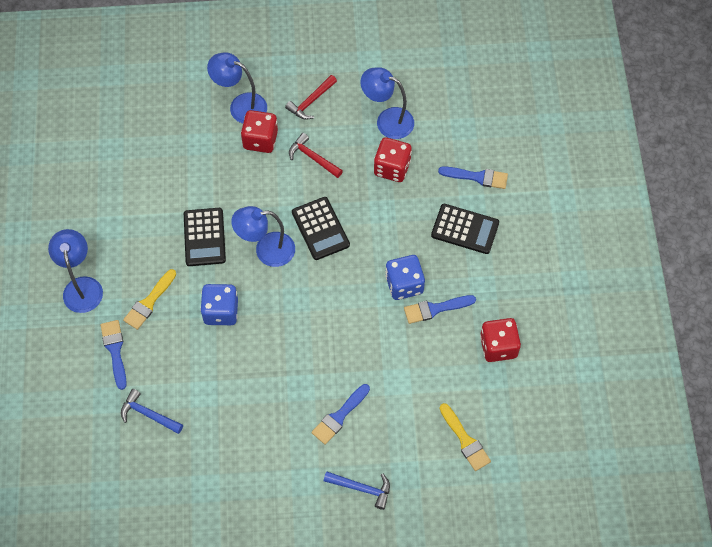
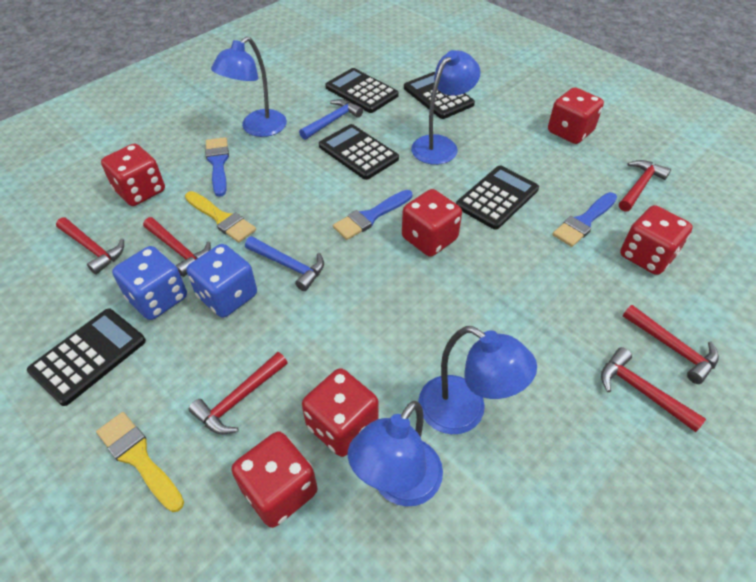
black calculator: 3 -> 5
blue brush: 4 -> 3
red dice: 3 -> 6
red hammer: 2 -> 6

